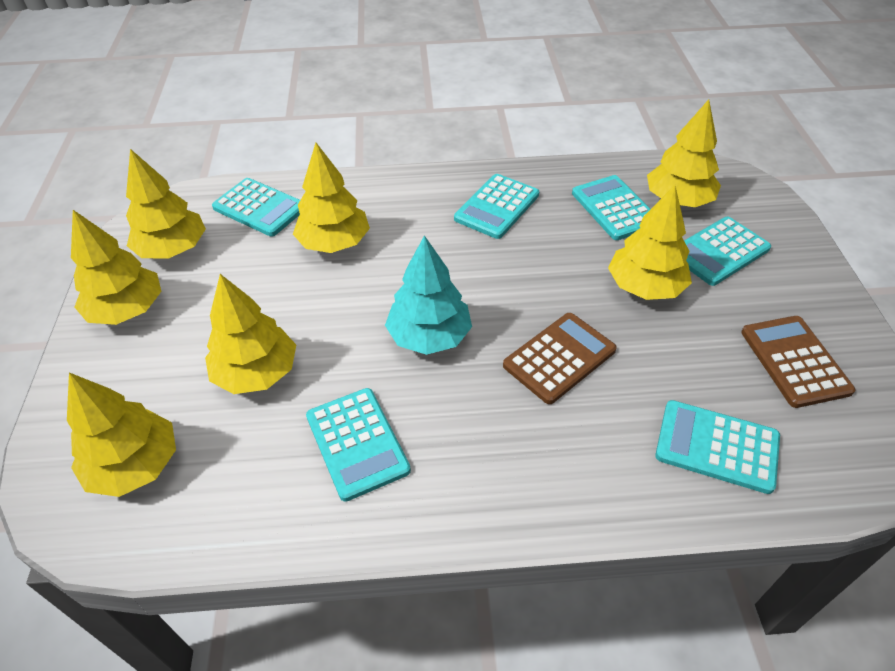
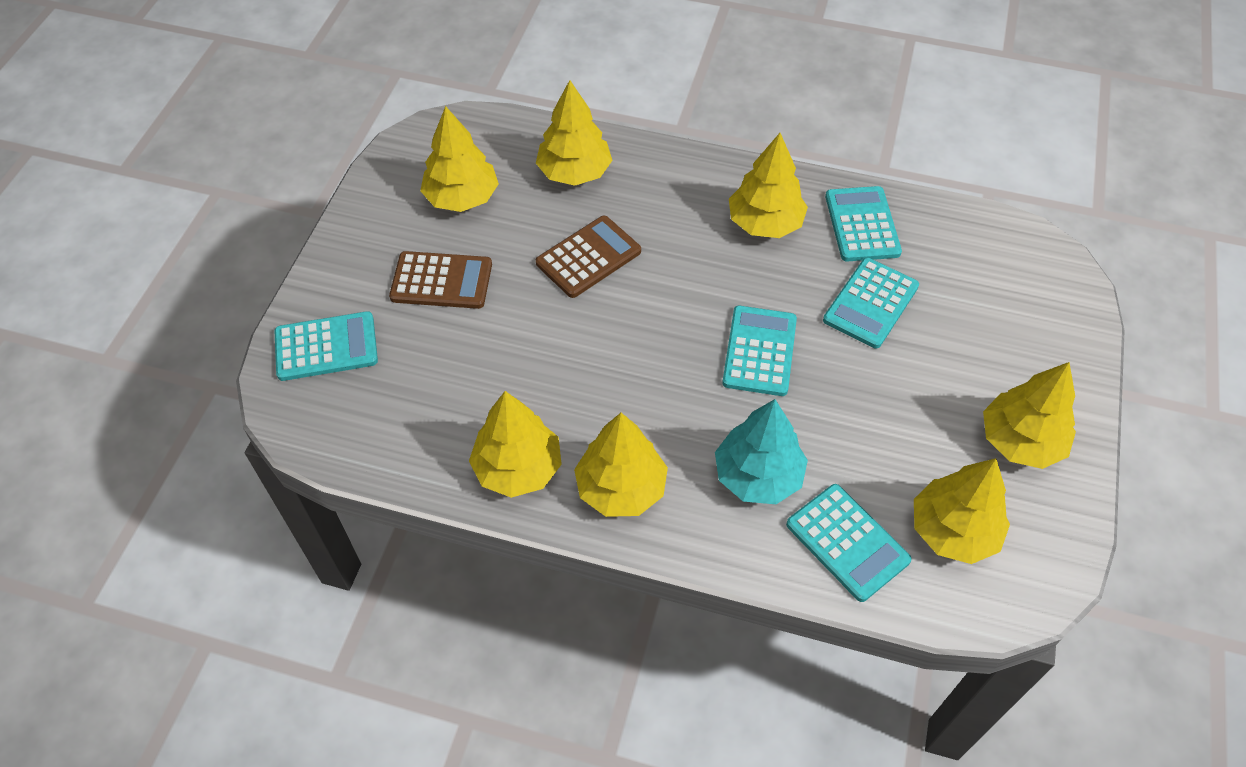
turquoise calculator: 6 -> 5

